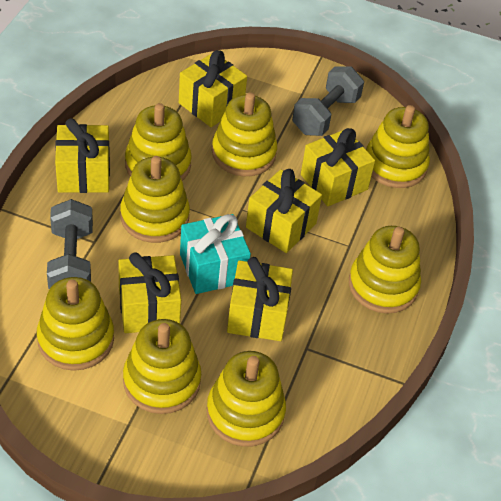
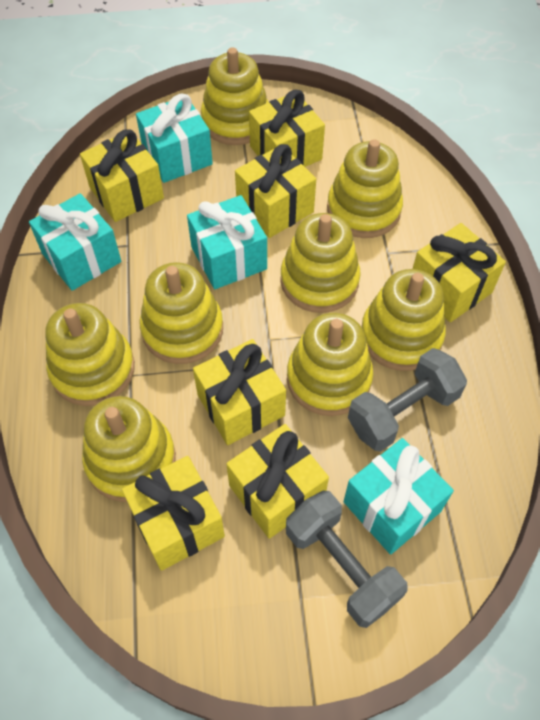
turquoise gift: 1 -> 4
yellow gift: 6 -> 7

